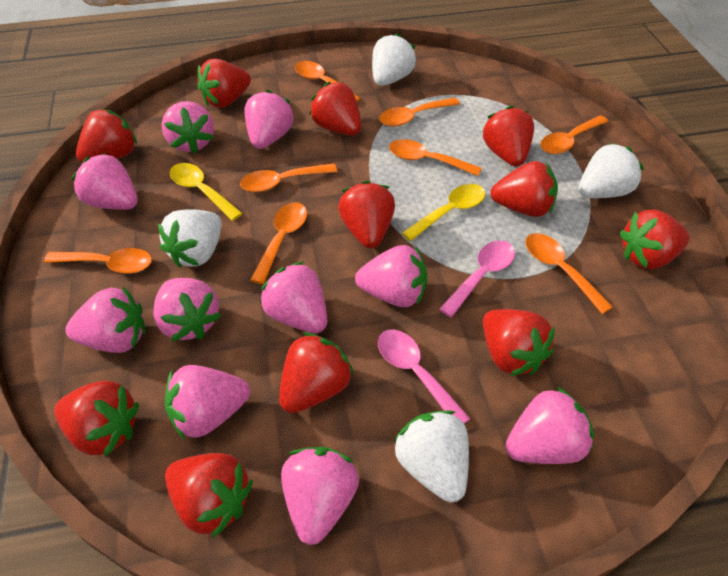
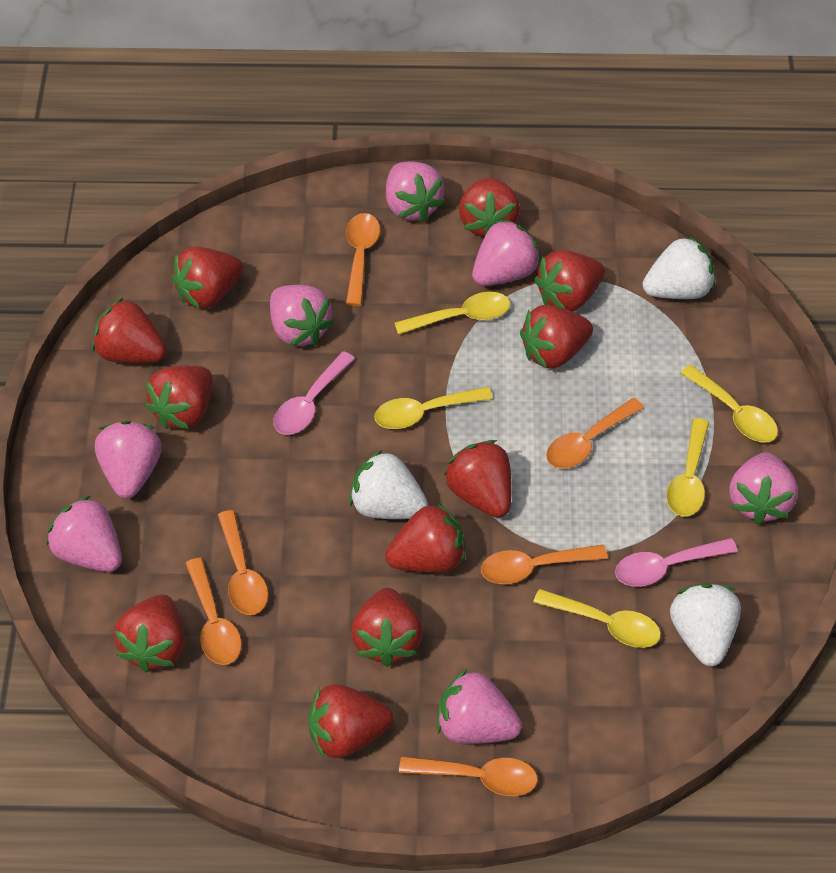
orange spoon: 8 -> 6
pink strawberry: 10 -> 7
white strawberry: 4 -> 3
yellow spoon: 2 -> 5

